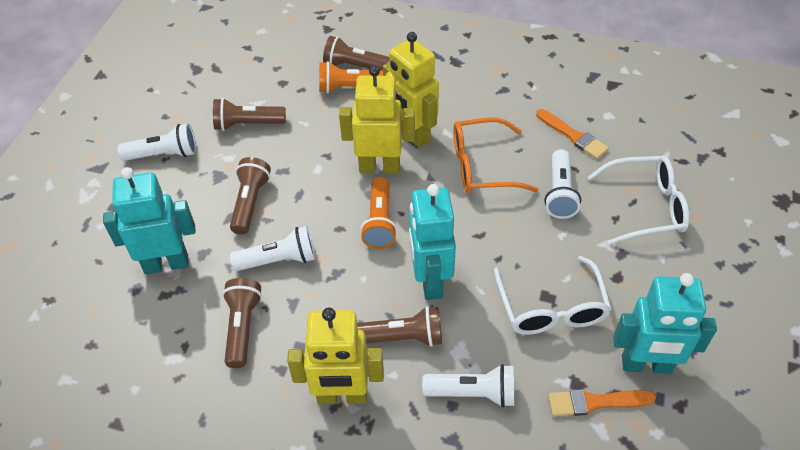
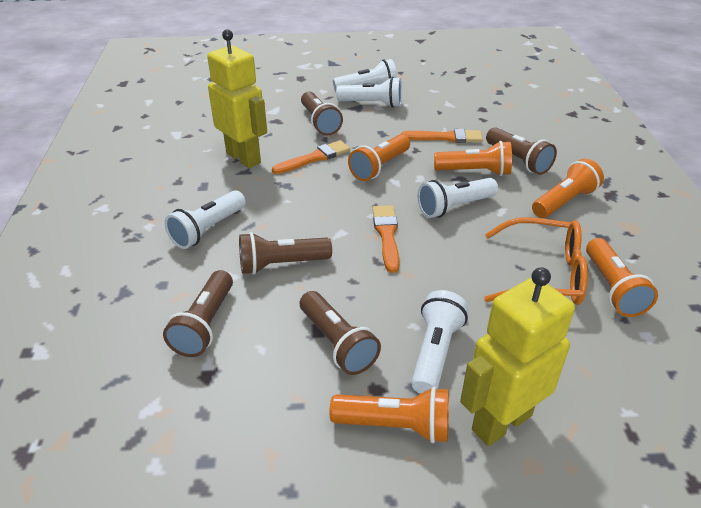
orange brush: 2 -> 3
orange flashlight: 2 -> 5
turquoise robot: 3 -> 0
white flashlight: 4 -> 5
white glasses: 2 -> 0
yellow robot: 3 -> 2

